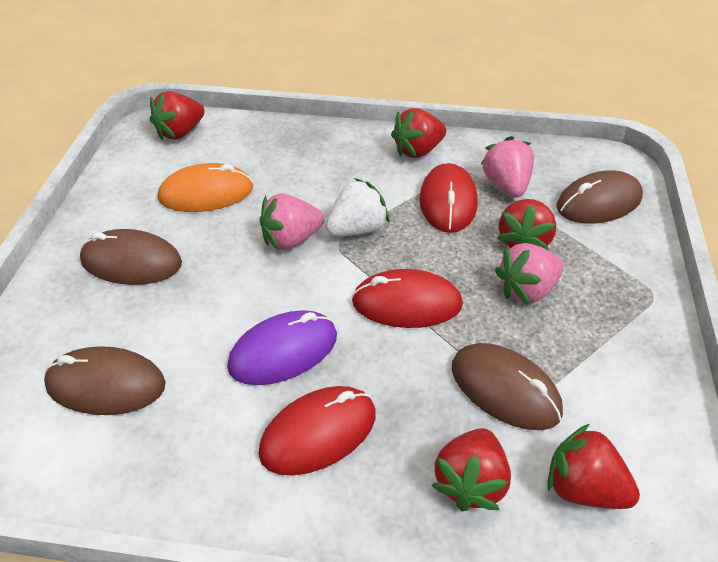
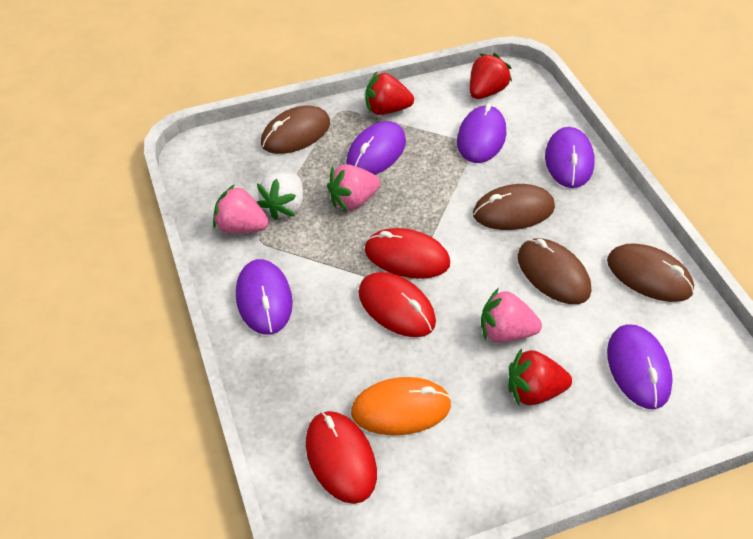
purple mouse: 1 -> 5
red strawberry: 5 -> 3

